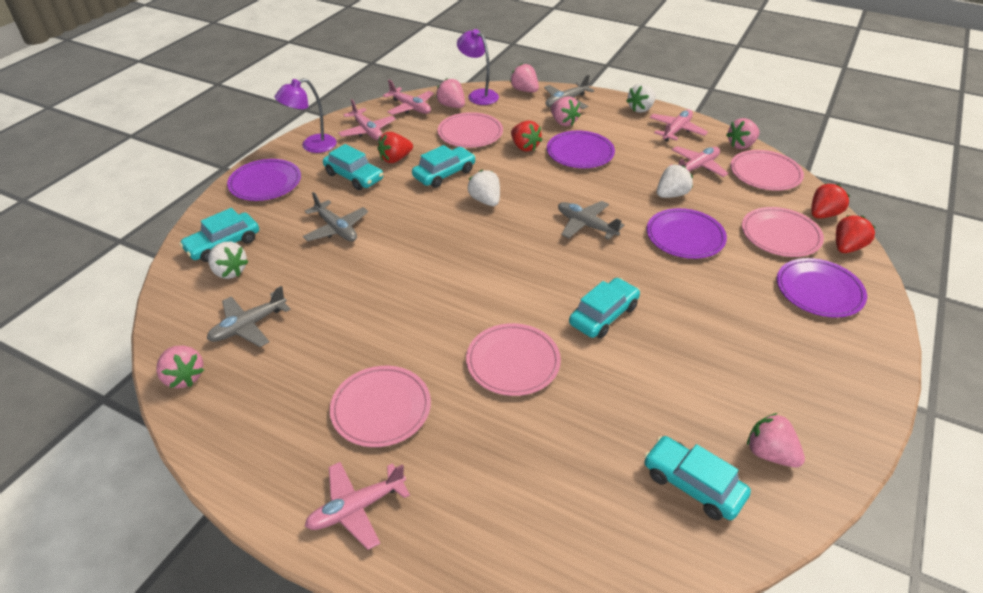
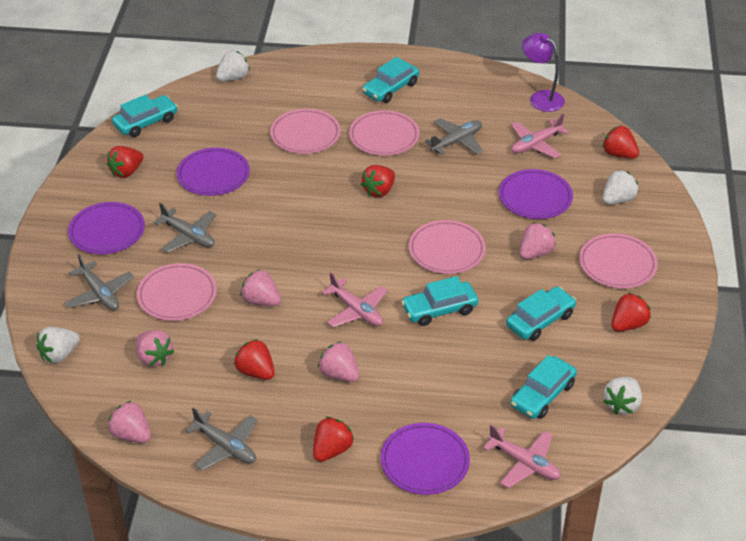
pink plane: 5 -> 3
pink strawberry: 6 -> 5
purple lamp: 2 -> 1
red strawberry: 4 -> 6

